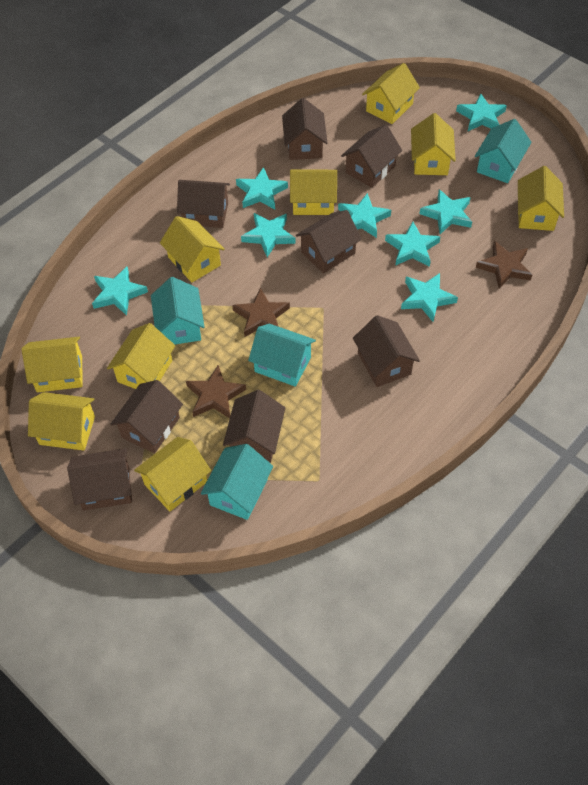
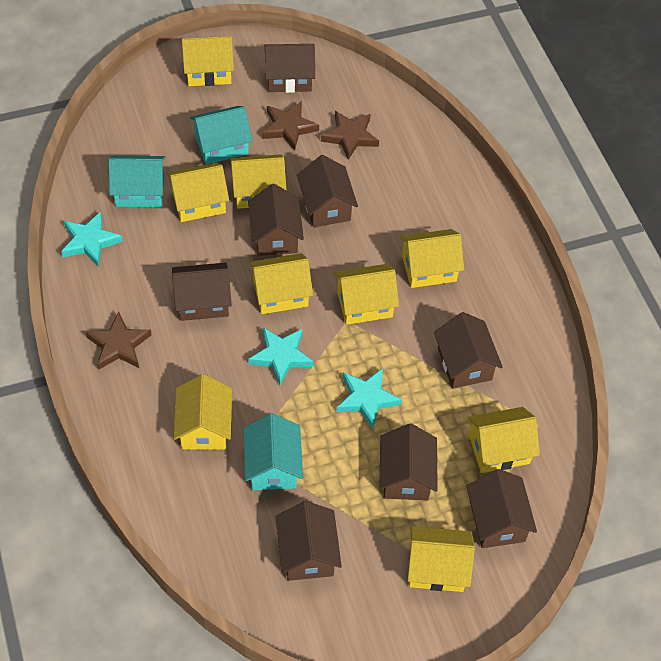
turquoise house: 4 -> 3
turquoise star: 8 -> 3

